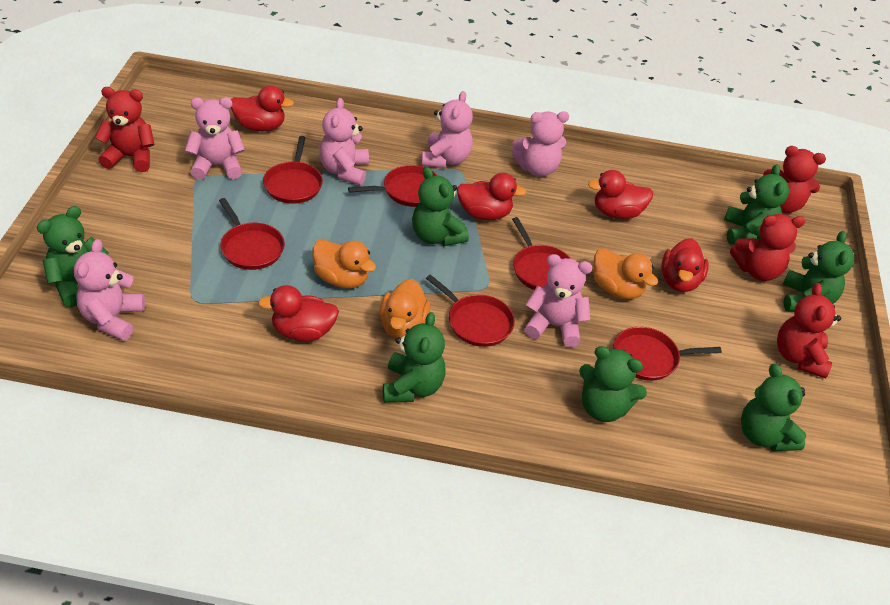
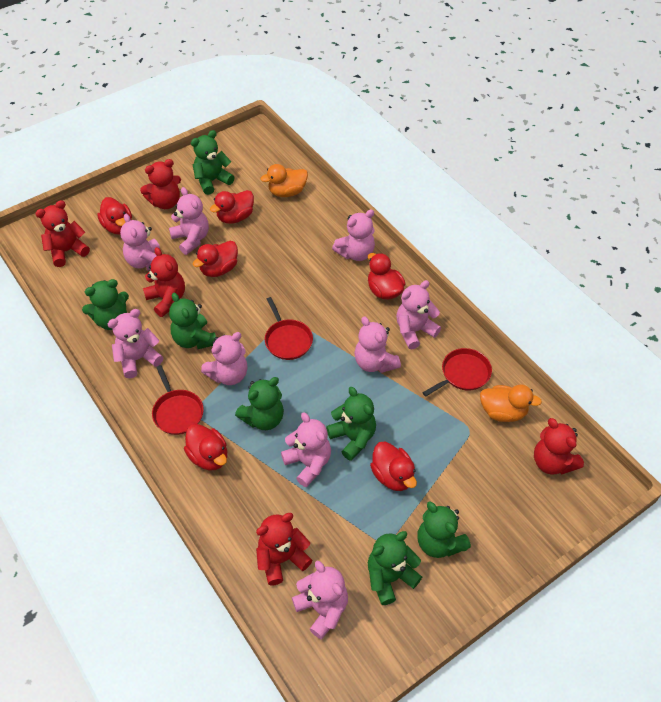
orange duck: 3 -> 2
pink teddy bear: 6 -> 9
red duck: 5 -> 6
red pan: 6 -> 3
red teddy bear: 4 -> 5

